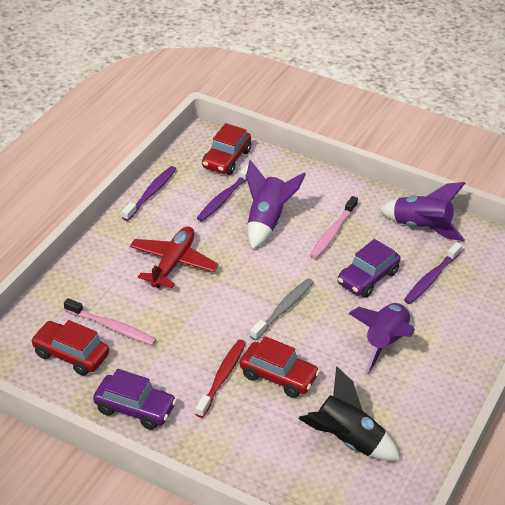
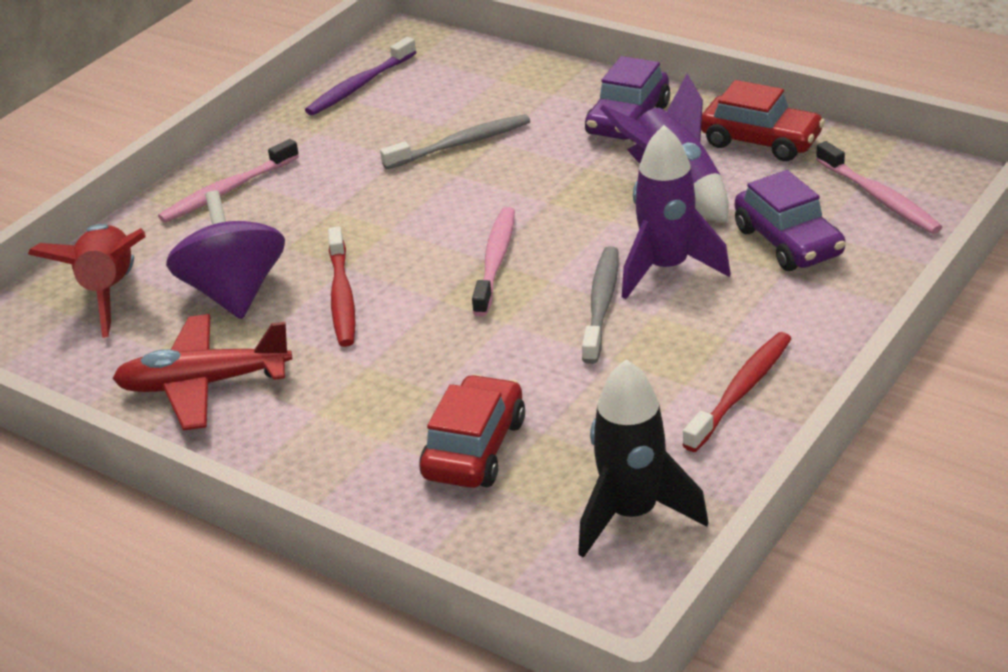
grey toothbrush: 1 -> 2
pink toothbrush: 2 -> 3
purple rocket: 3 -> 2
purple spinning top: 0 -> 1
purple toothbrush: 3 -> 1
red car: 3 -> 2
red rocket: 0 -> 1
red toothbrush: 1 -> 2

